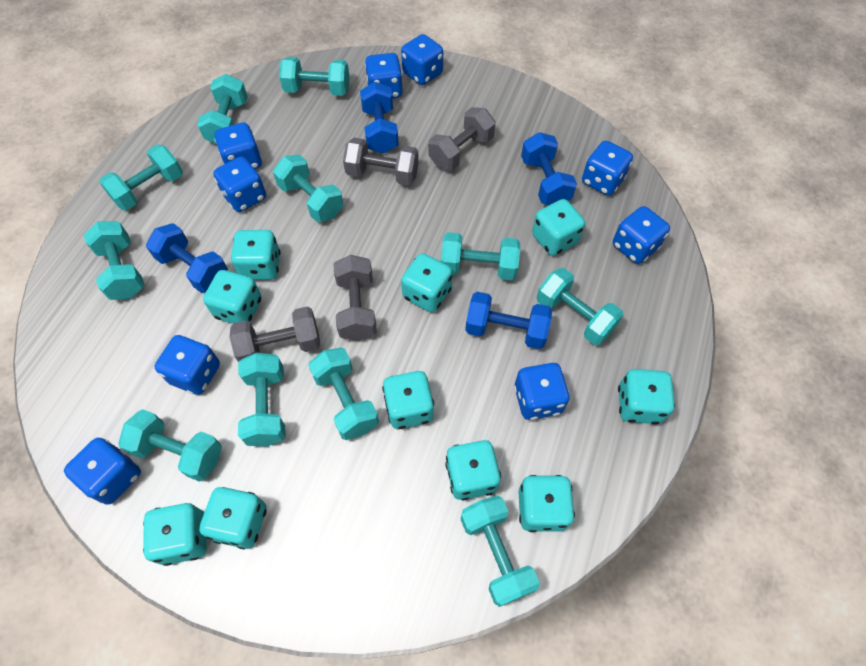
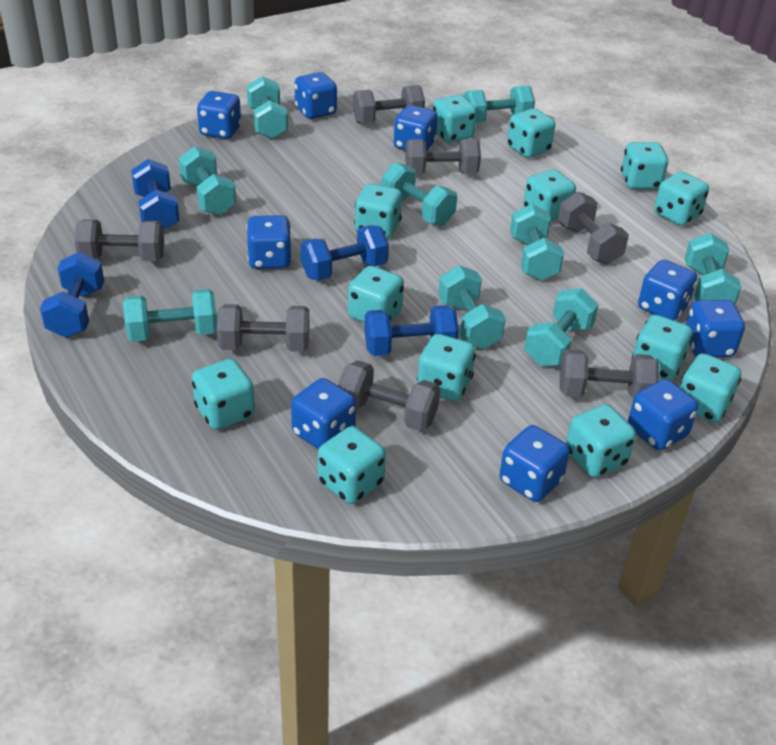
grey dumbbell: 4 -> 7
turquoise dice: 10 -> 13
turquoise dumbbell: 11 -> 9

